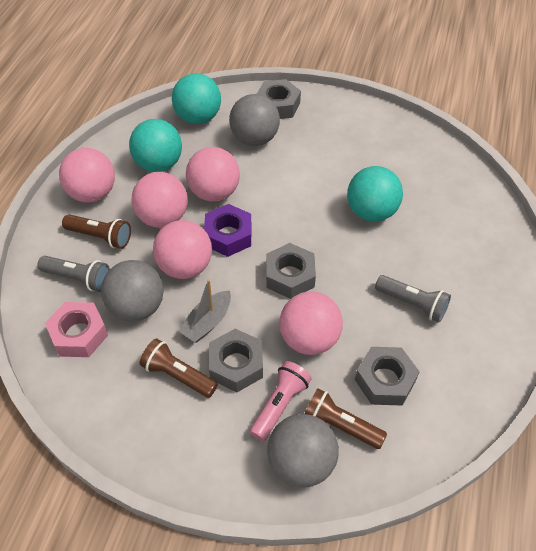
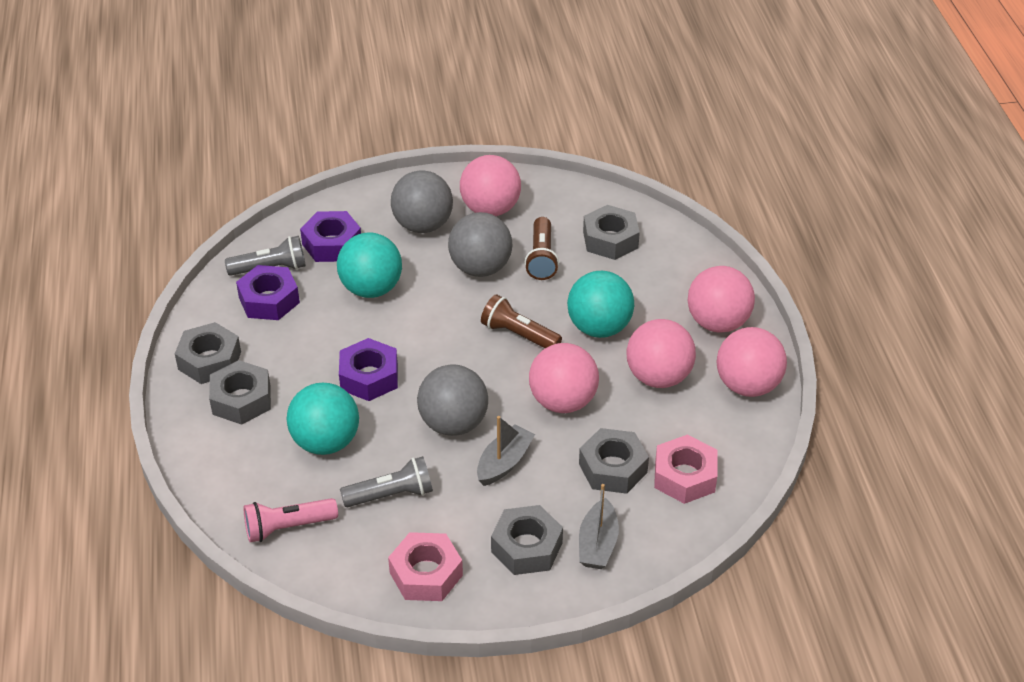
brown flashlight: 3 -> 2
grey boat: 1 -> 2
grey nut: 4 -> 5
pink nut: 1 -> 2
purple nut: 1 -> 3

